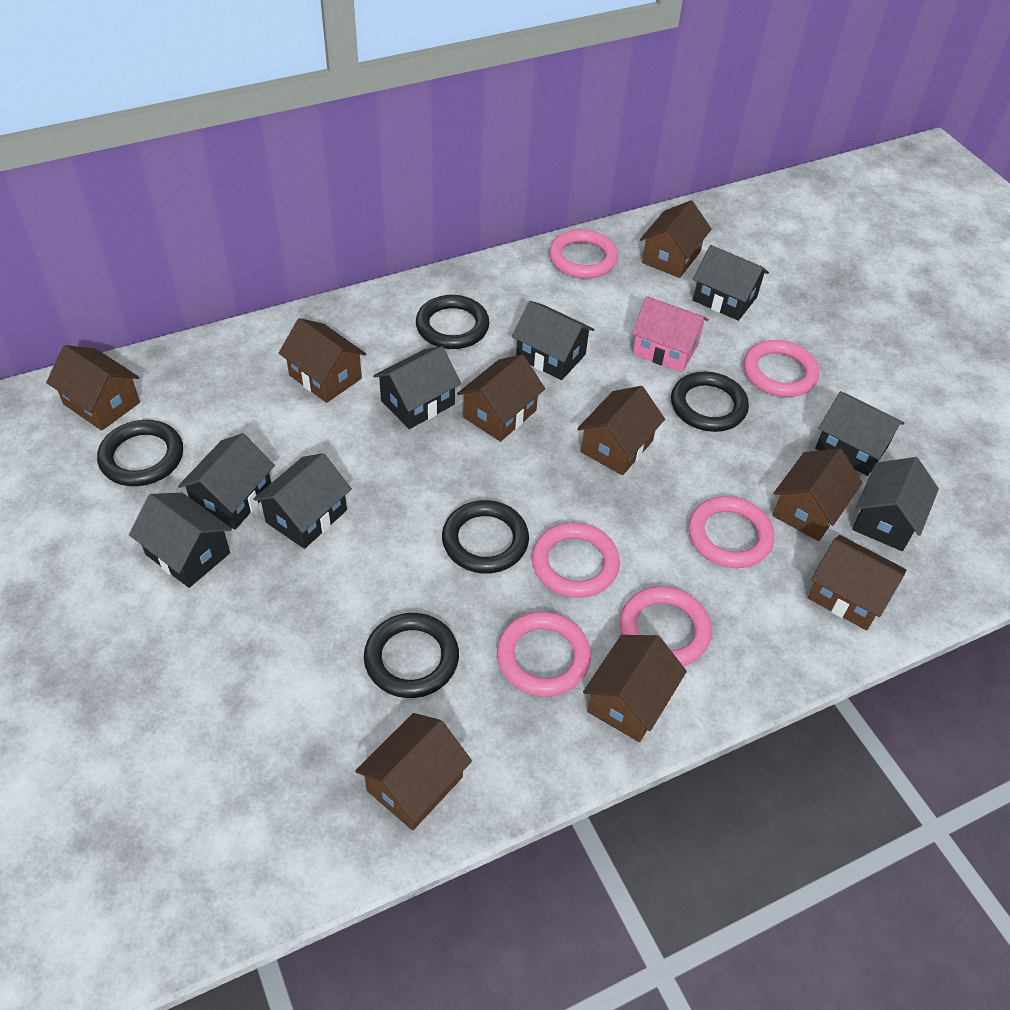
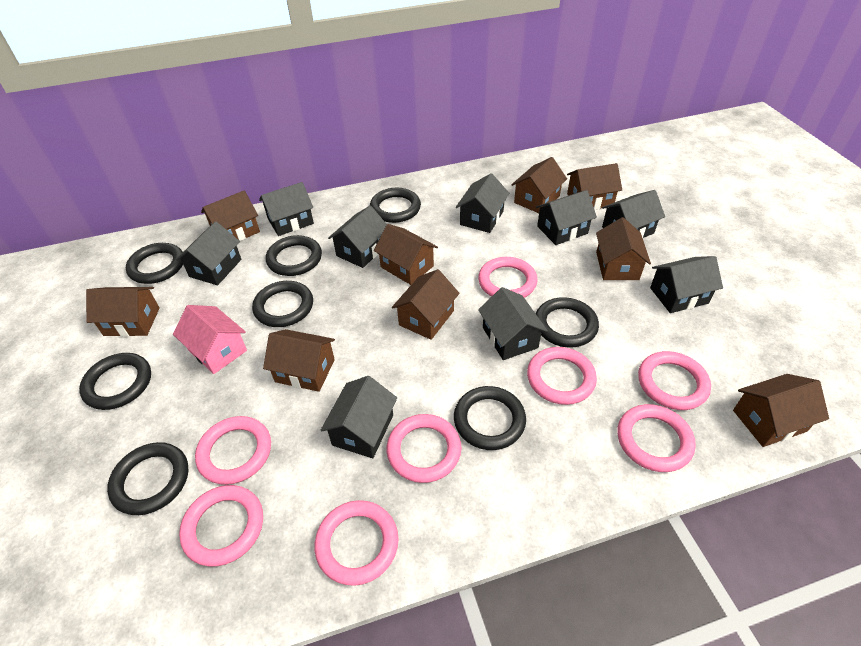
black house: 8 -> 9
black ring: 5 -> 8
pink ring: 6 -> 8

